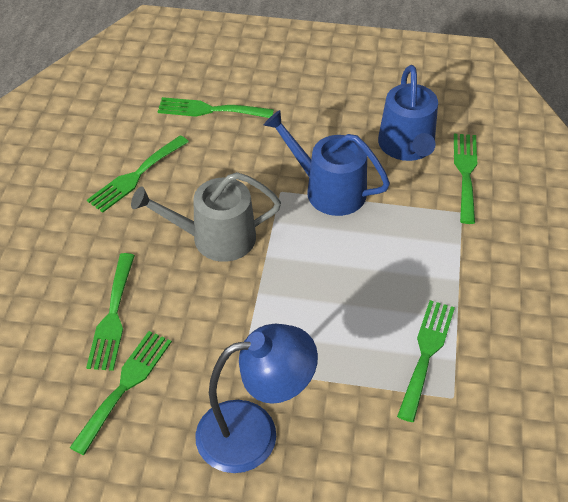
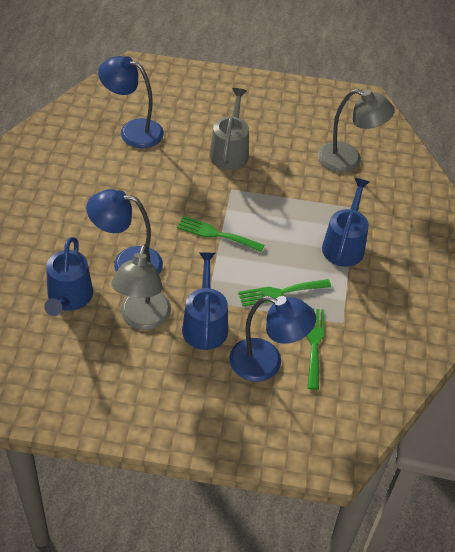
blue lamp: 1 -> 3
blue watering can: 2 -> 3
green fork: 6 -> 3
grey lamp: 0 -> 2

